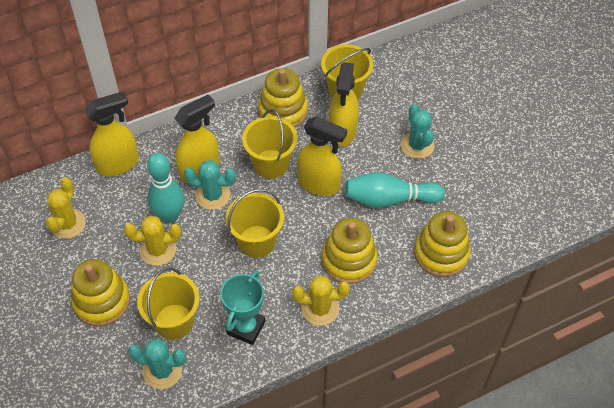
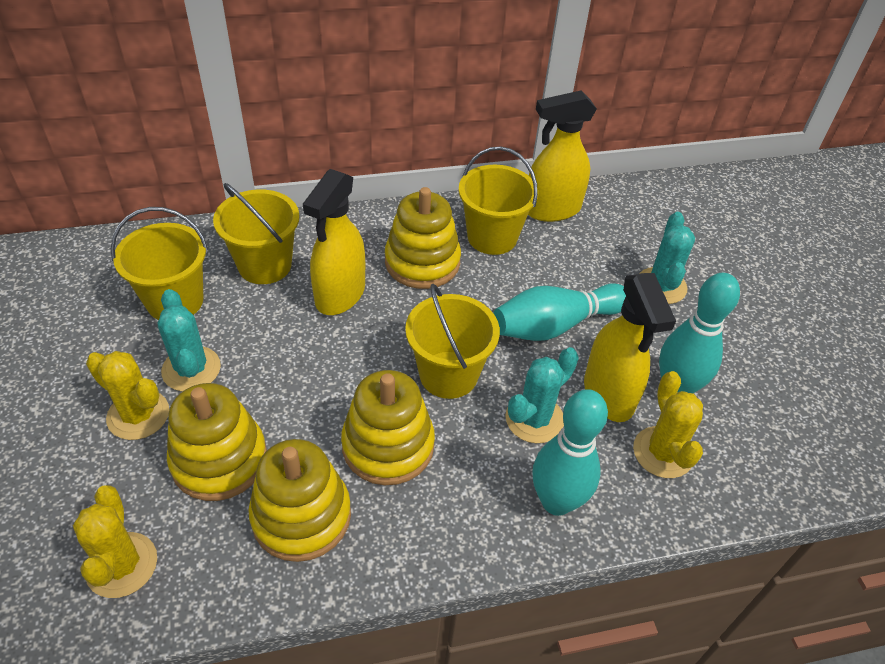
turquoise bowling pin: 2 -> 3
turquoise trophy: 1 -> 0
yellow spray bottle: 4 -> 3

